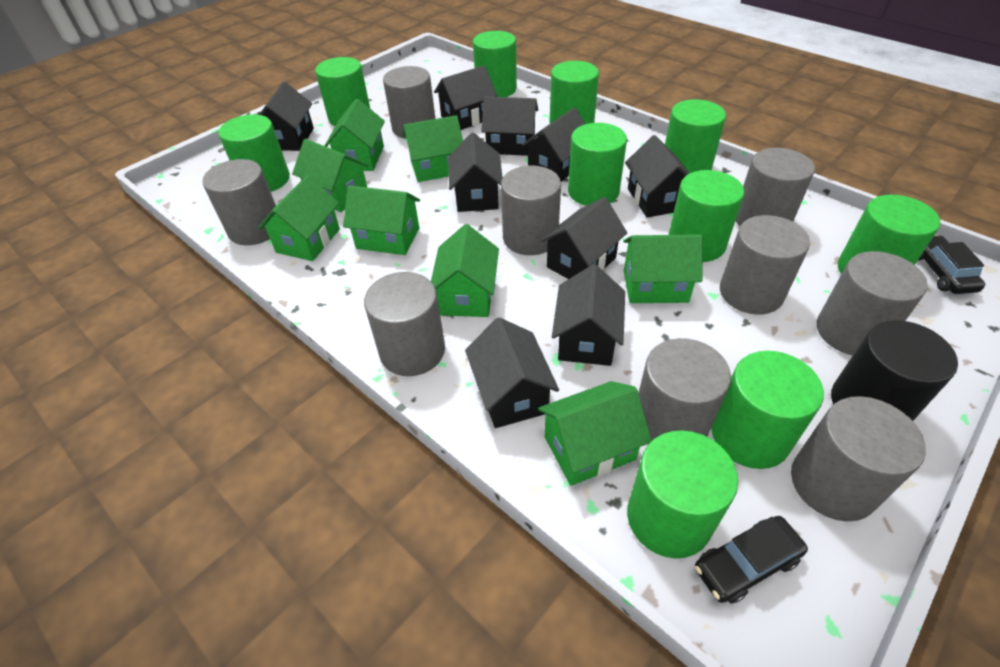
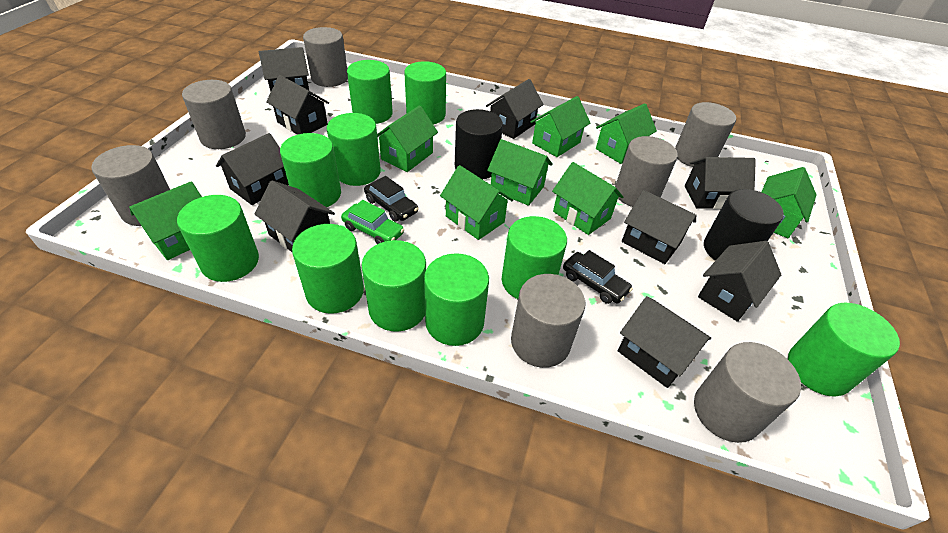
black cylinder: 1 -> 2
green car: 0 -> 1
grey cylinder: 9 -> 7

